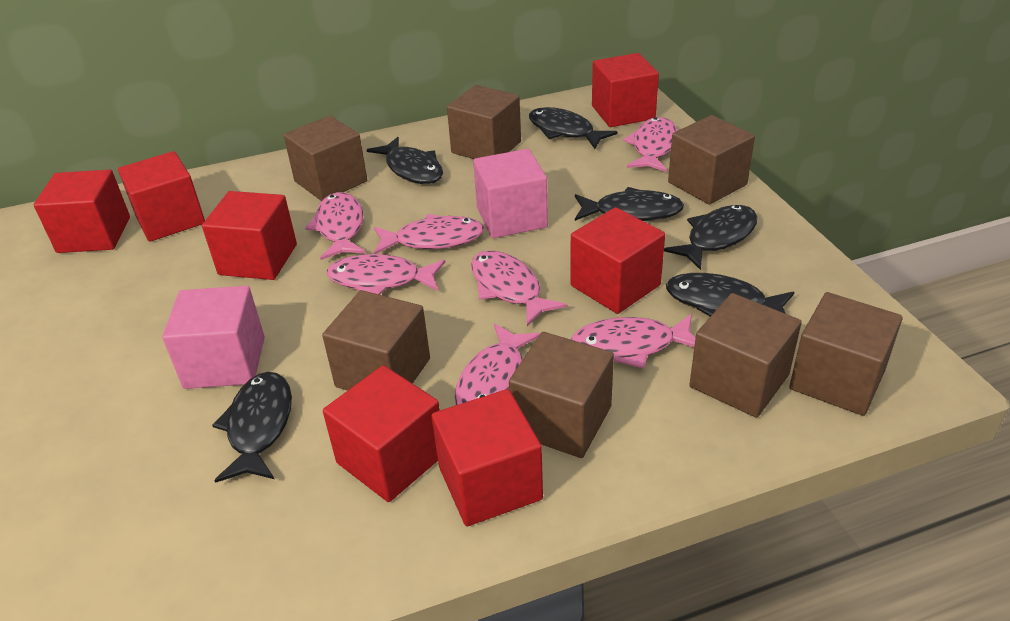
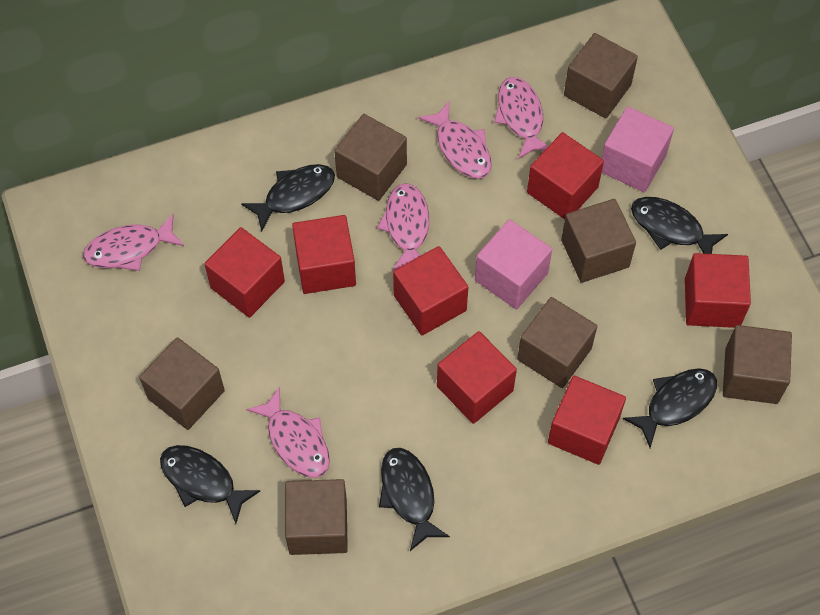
black fish: 6 -> 5
pink fish: 7 -> 5

